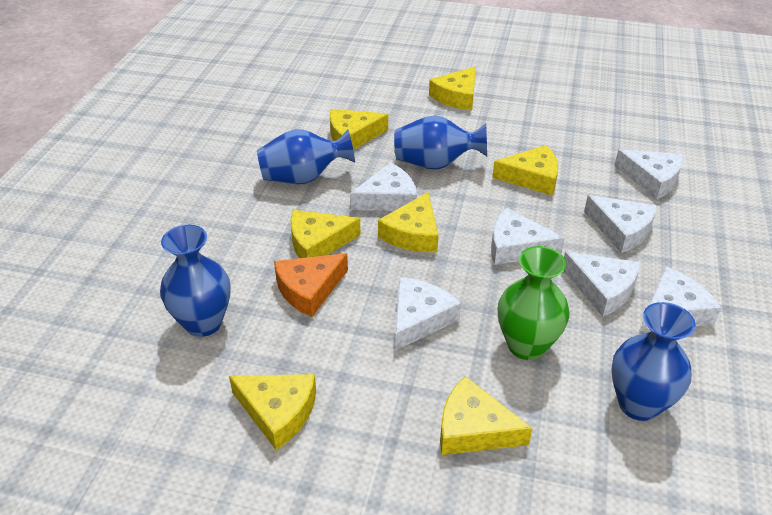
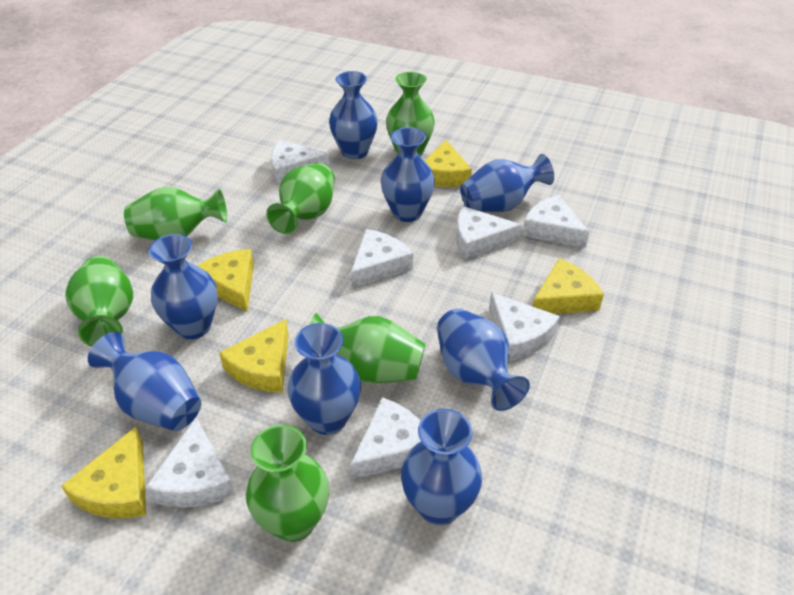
blue vase: 4 -> 8
green vase: 1 -> 6
orange cheese: 1 -> 0
yellow cheese: 7 -> 5

